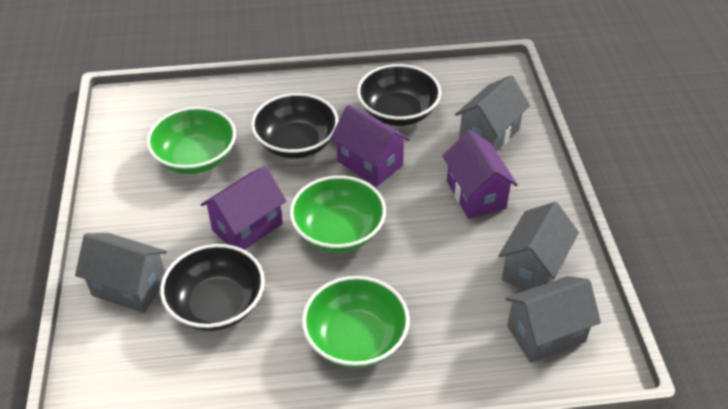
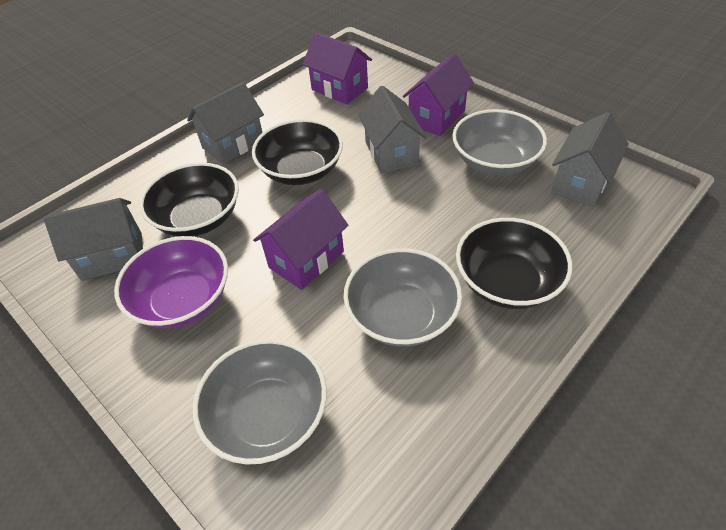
green bowl: 3 -> 0
grey bowl: 0 -> 3
purple bowl: 0 -> 1

